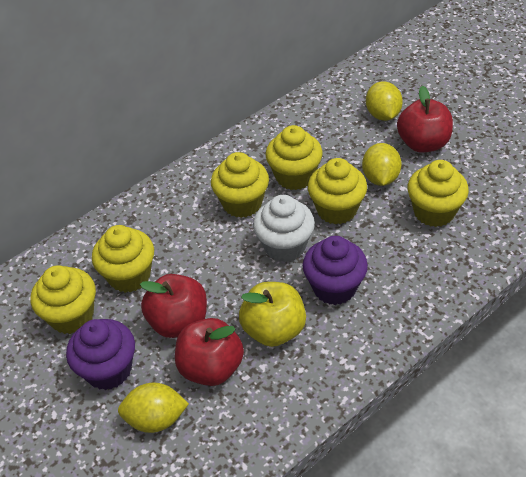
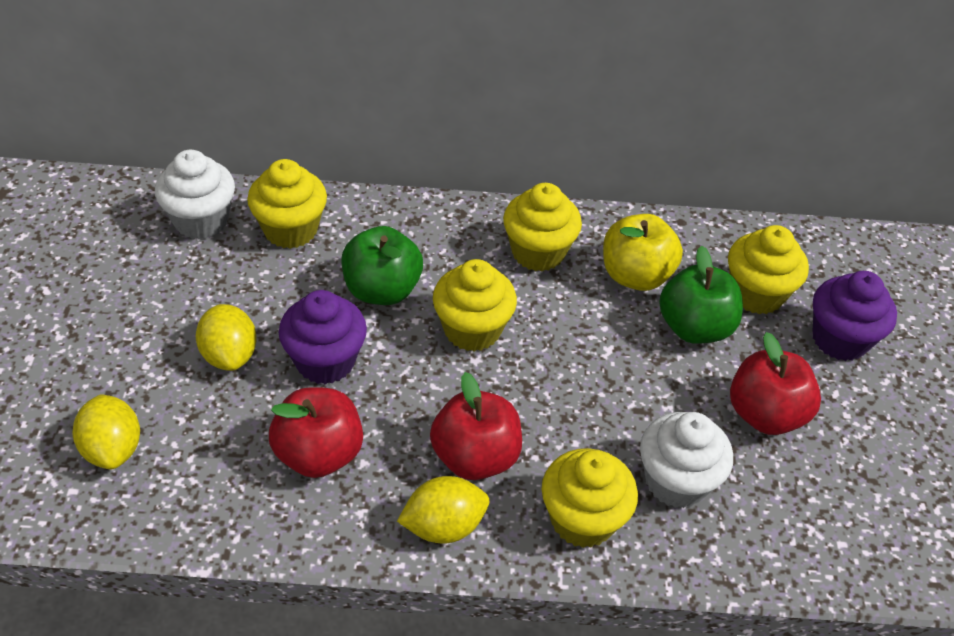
green apple: 0 -> 2
white cupcake: 1 -> 2
yellow cupcake: 6 -> 5

